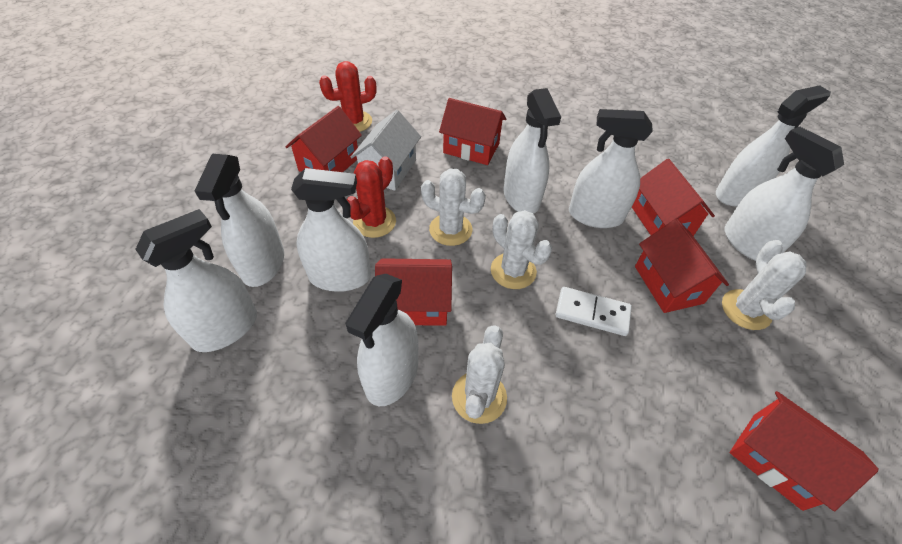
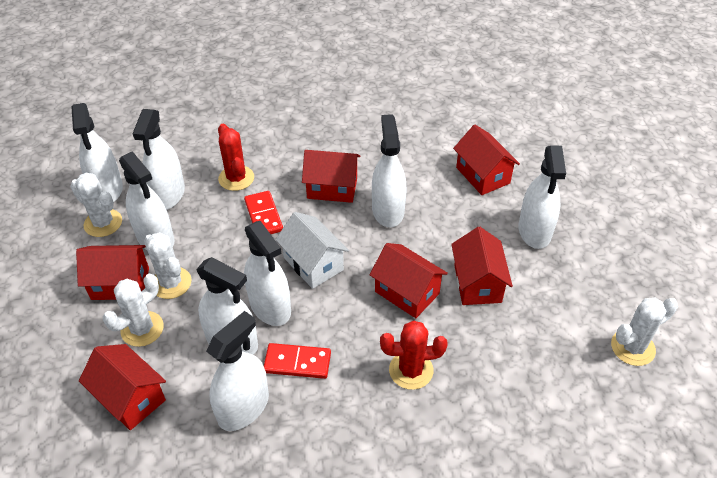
red domino: 0 -> 2
white domino: 1 -> 0

